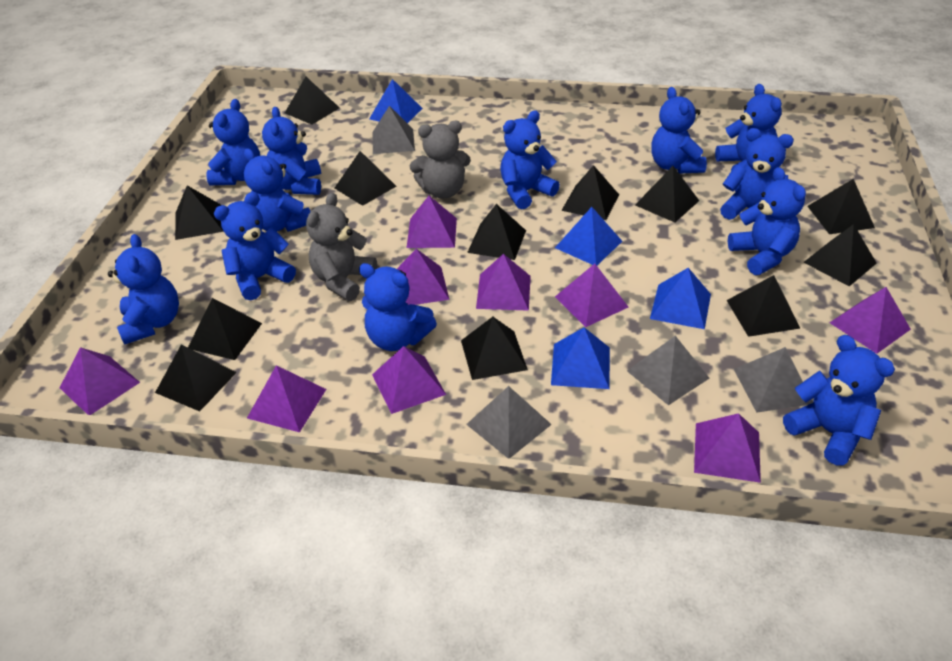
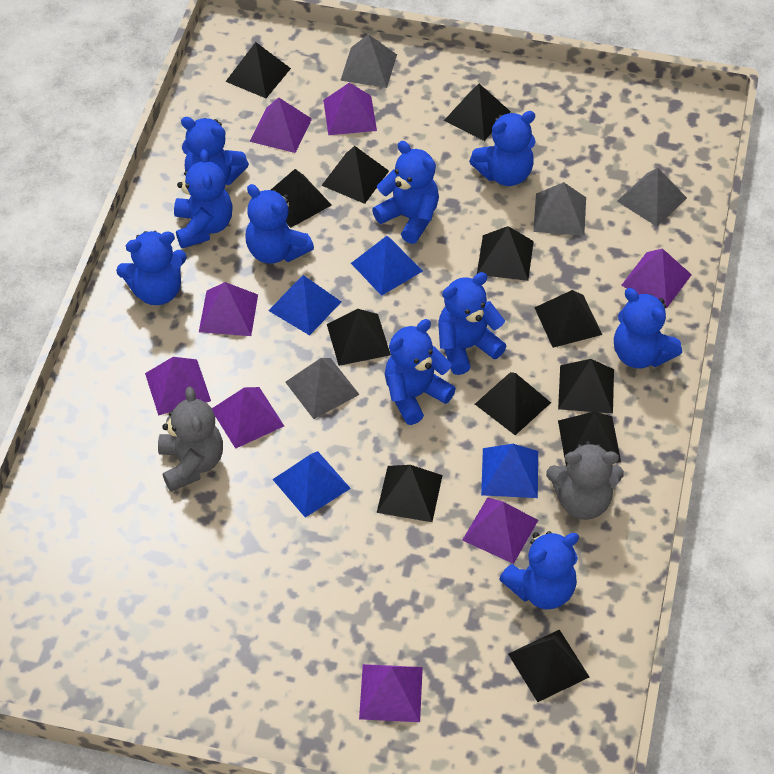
blue teddy bear: 12 -> 10
purple pyramid: 9 -> 8

